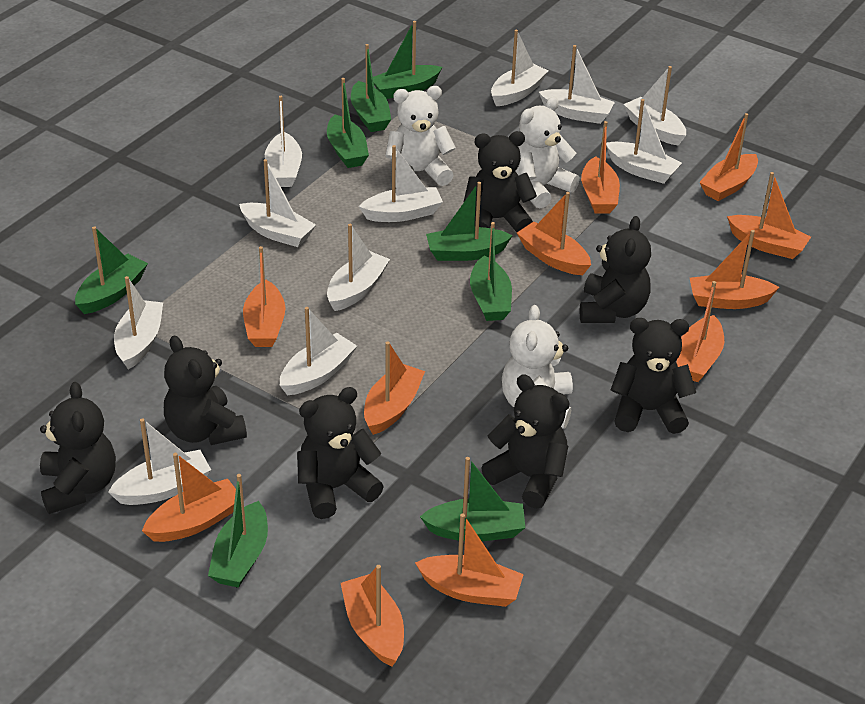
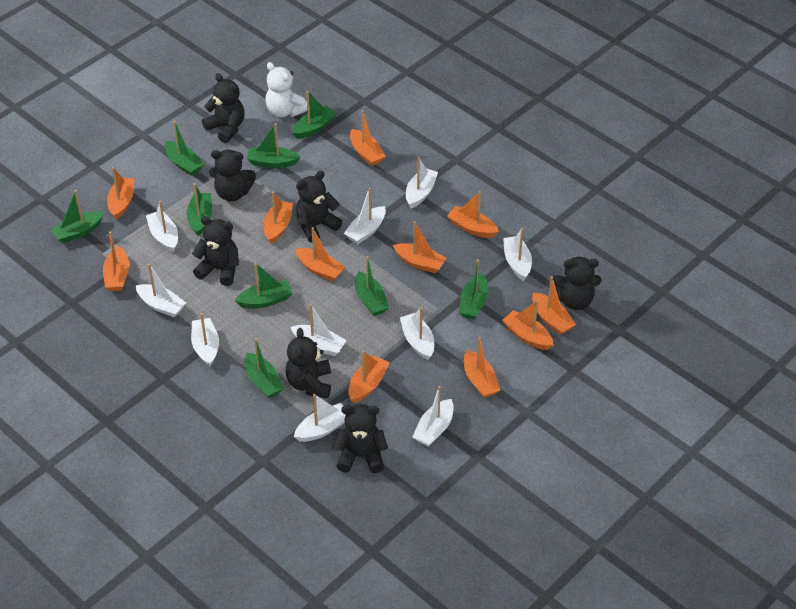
green boat: 8 -> 9
white boat: 11 -> 10
white teddy bear: 3 -> 1

